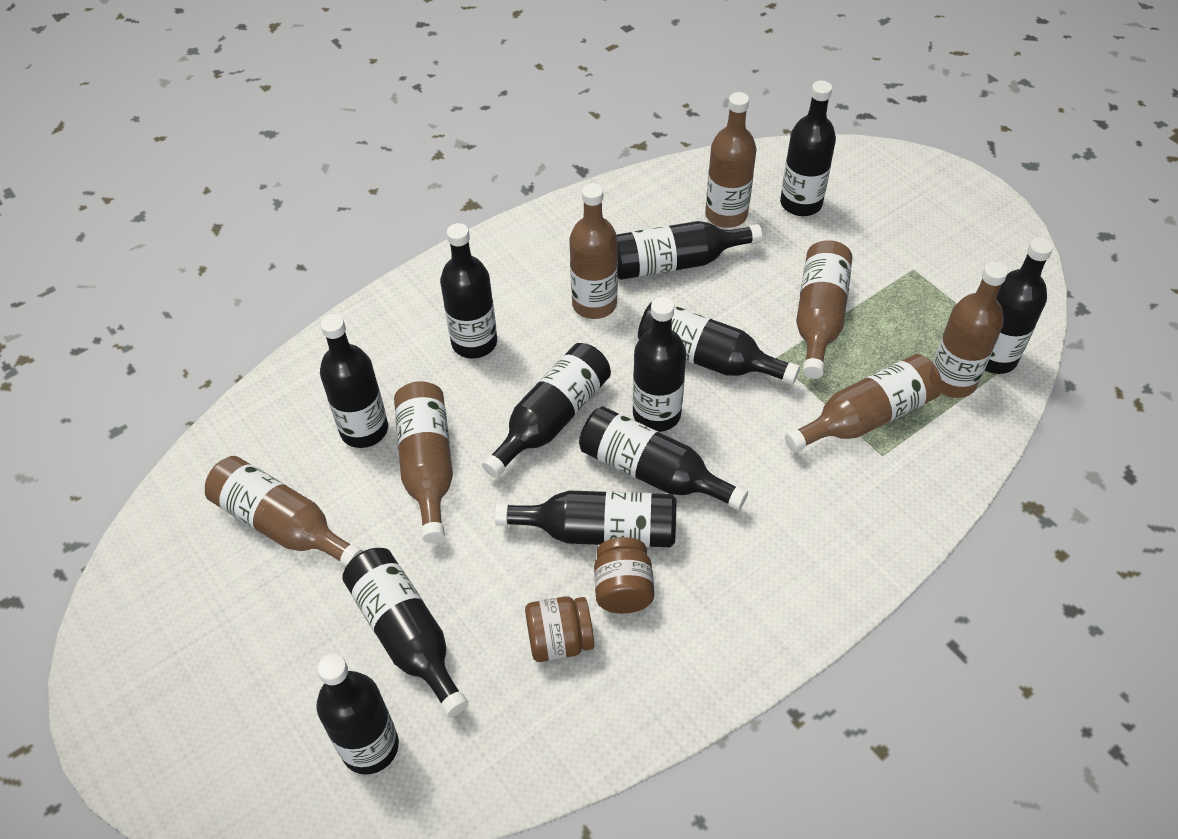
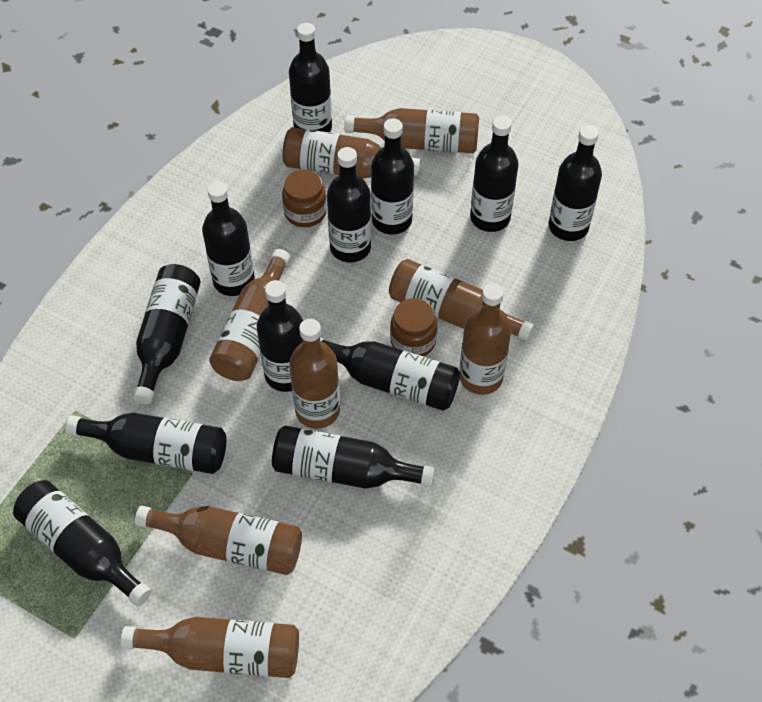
brown bottle: 7 -> 8

